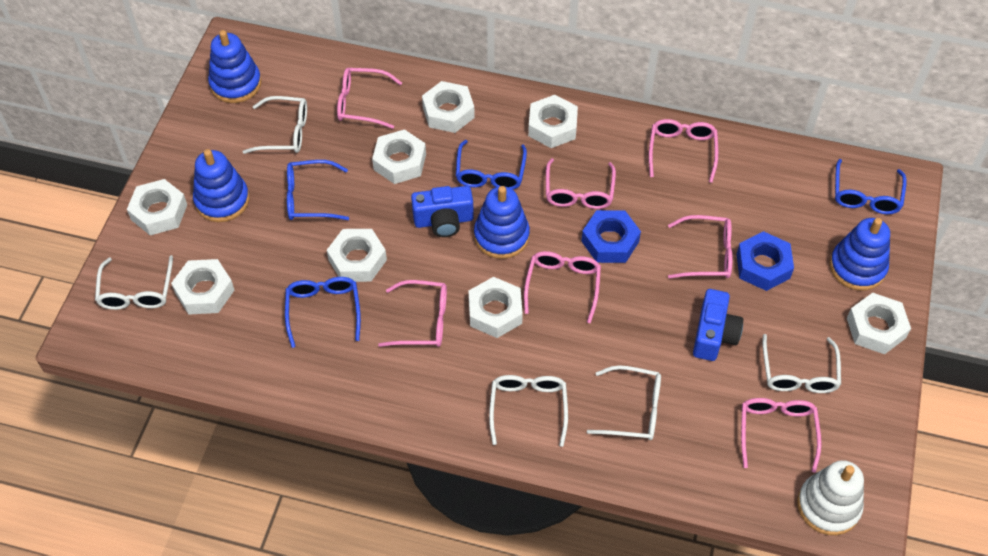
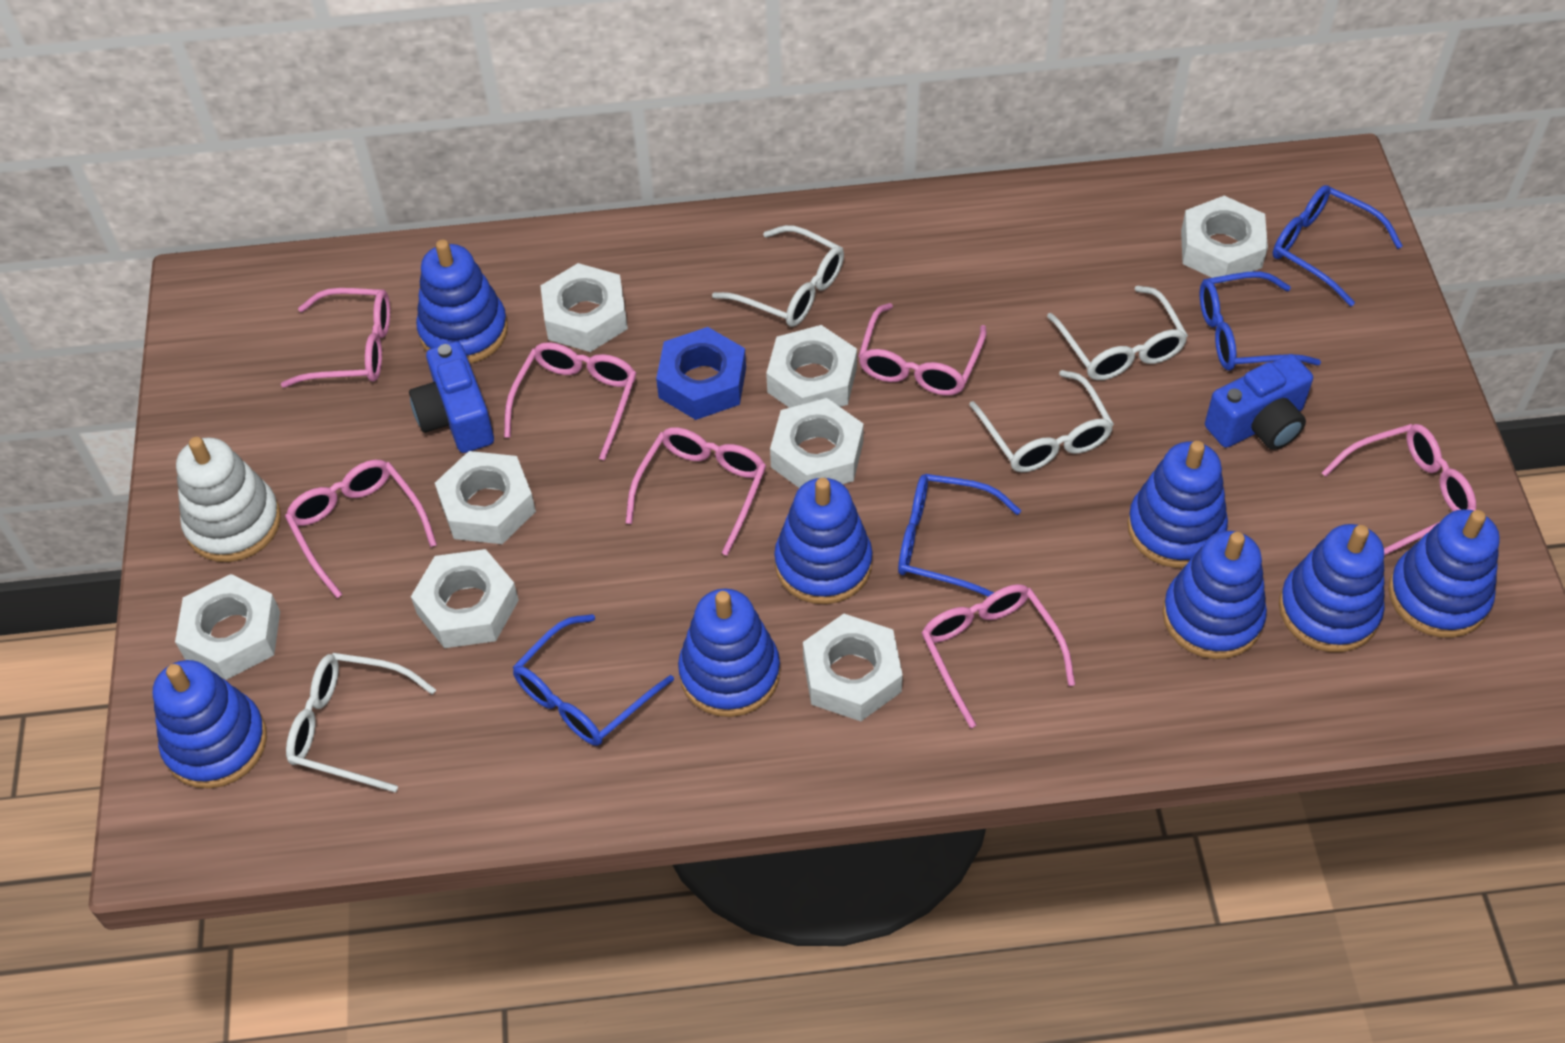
blue nut: 2 -> 1
blue stacking toy: 4 -> 8
white glasses: 5 -> 4

